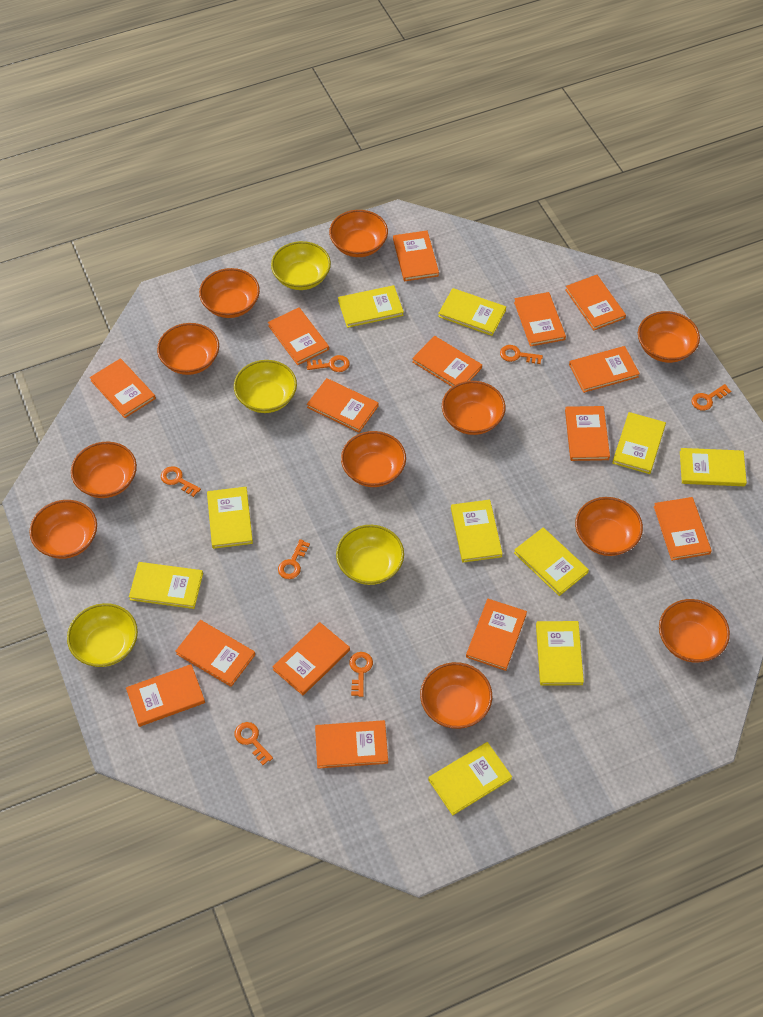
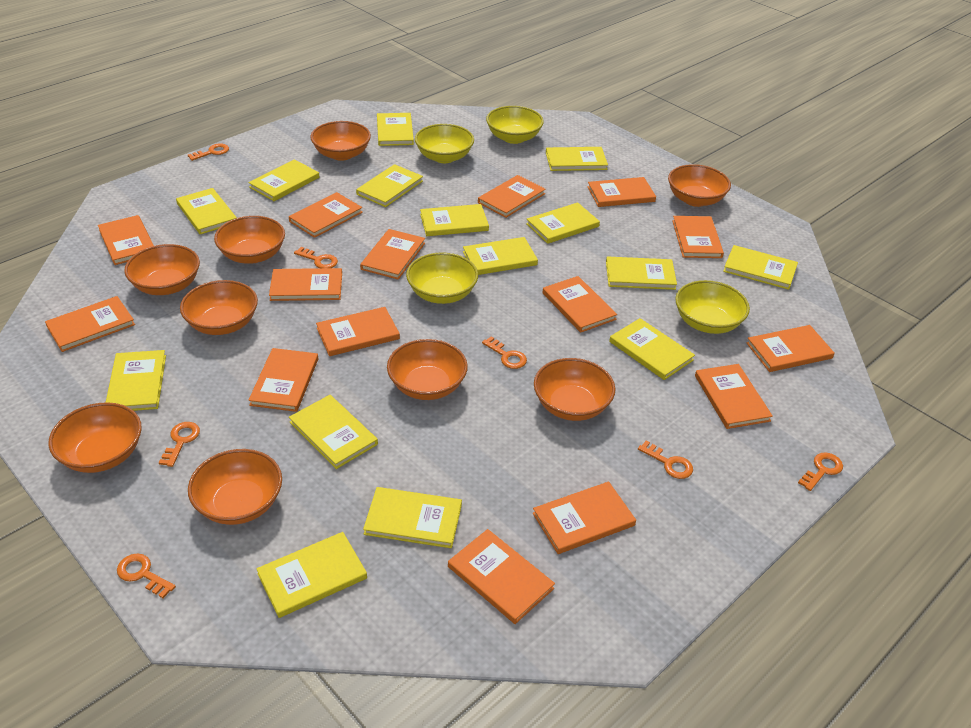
orange bowl: 11 -> 9
yellow book: 10 -> 15

